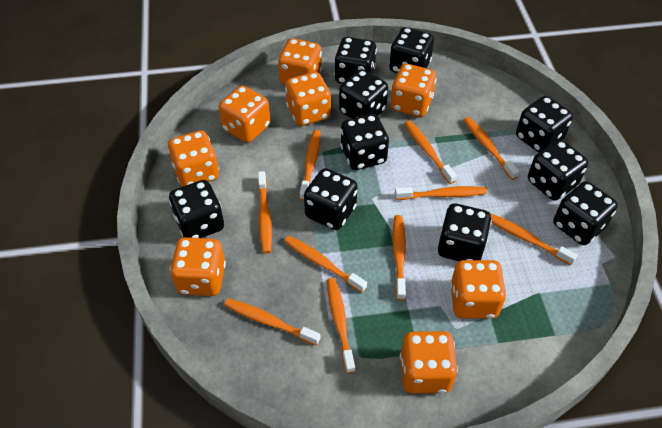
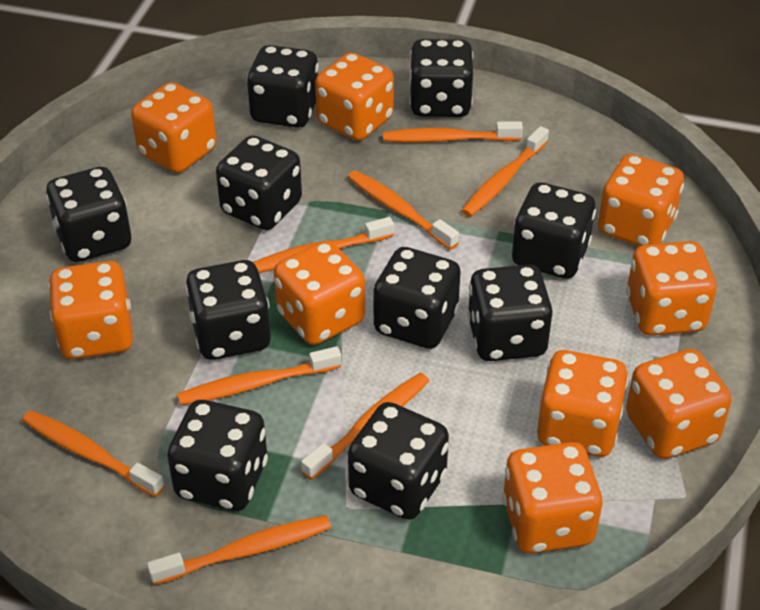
orange dice: 8 -> 9
orange toothbrush: 10 -> 8

